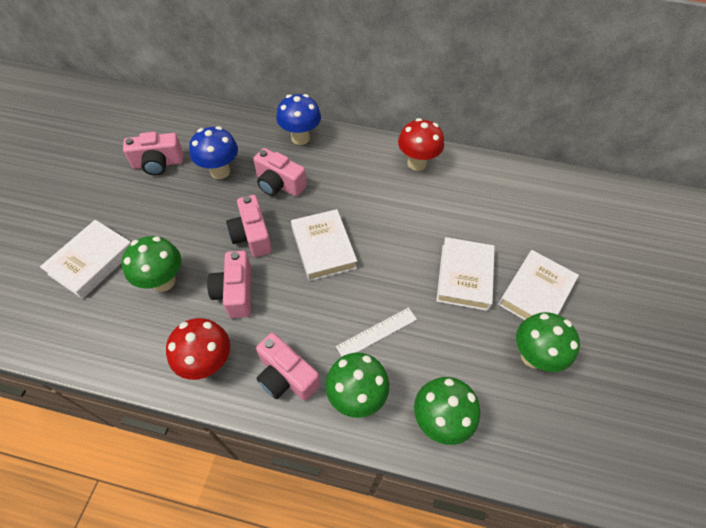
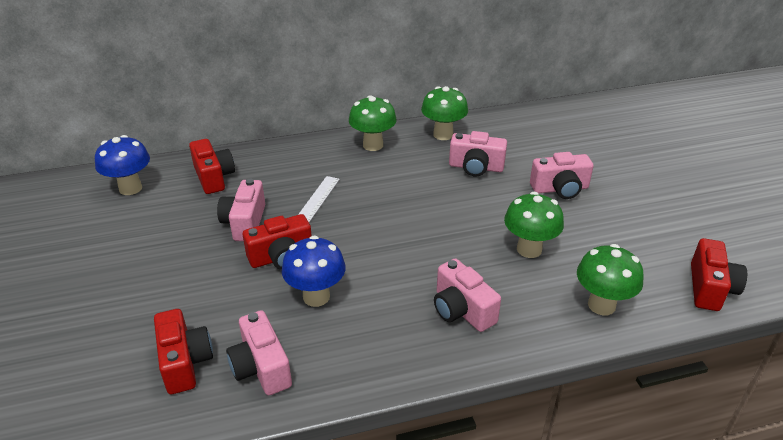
red camera: 0 -> 4
red mushroom: 2 -> 0
white book: 4 -> 0

